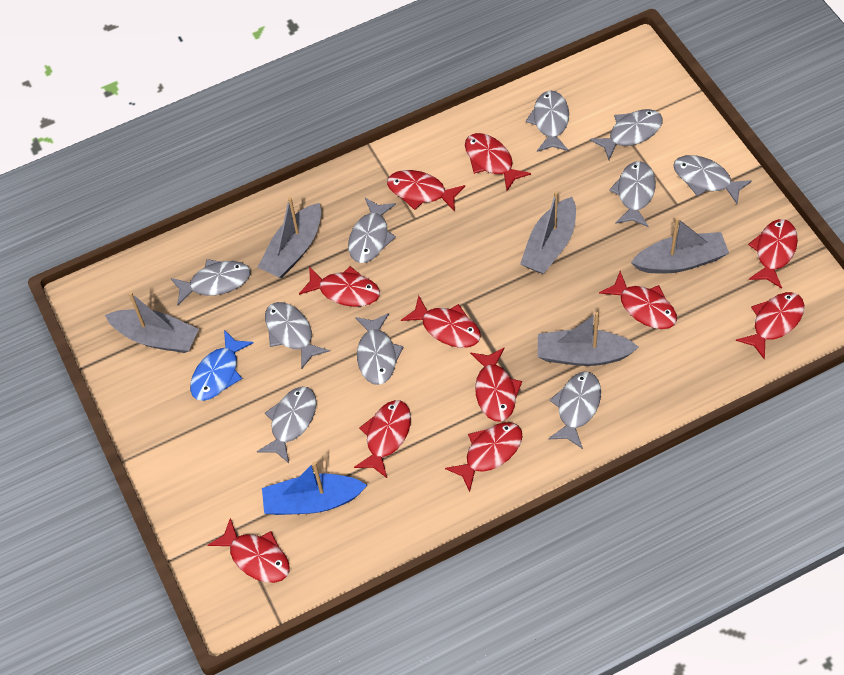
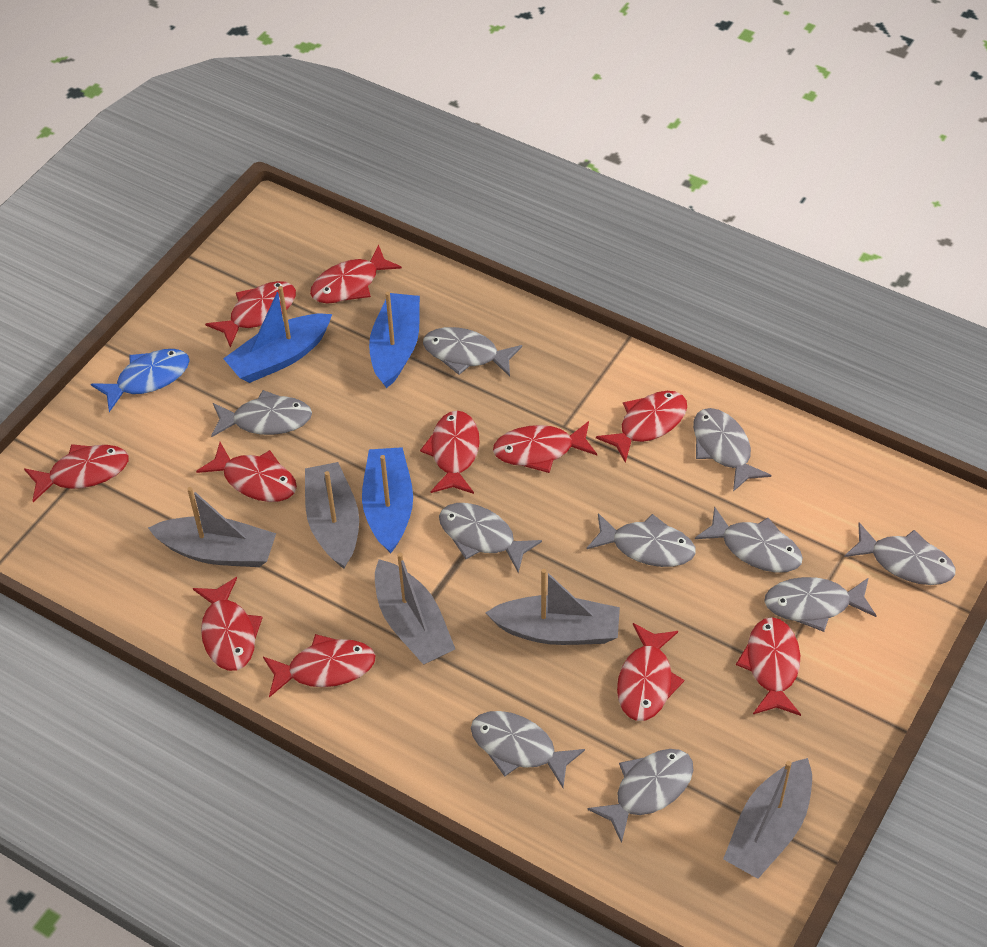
blue boat: 1 -> 3

